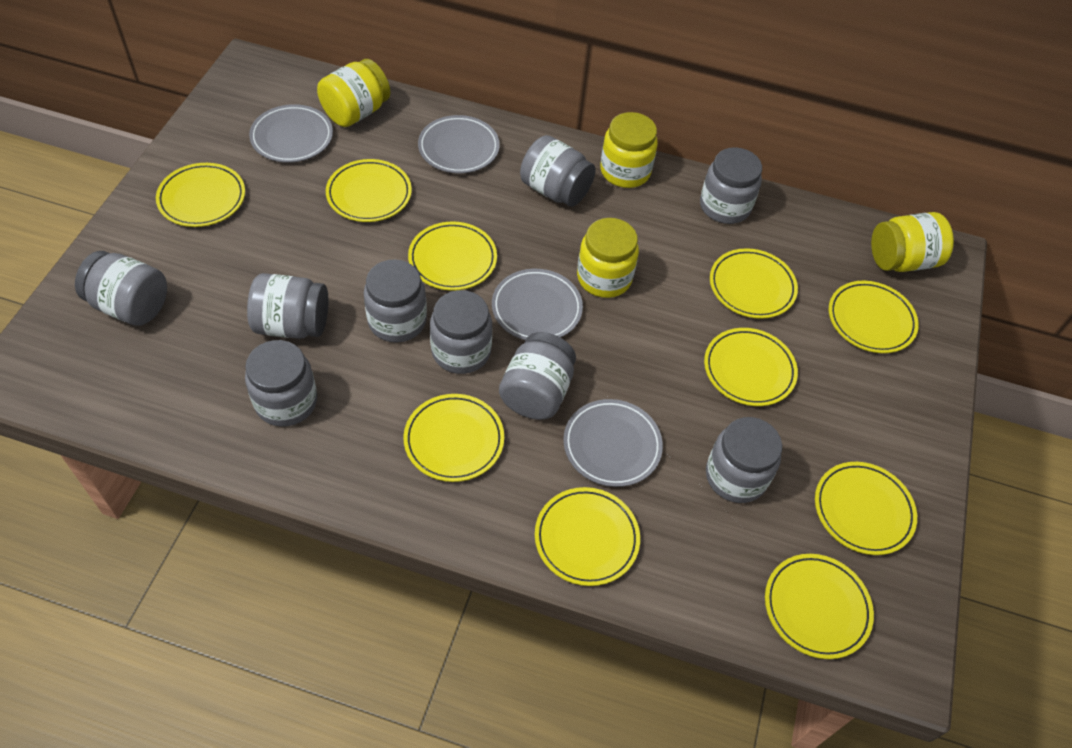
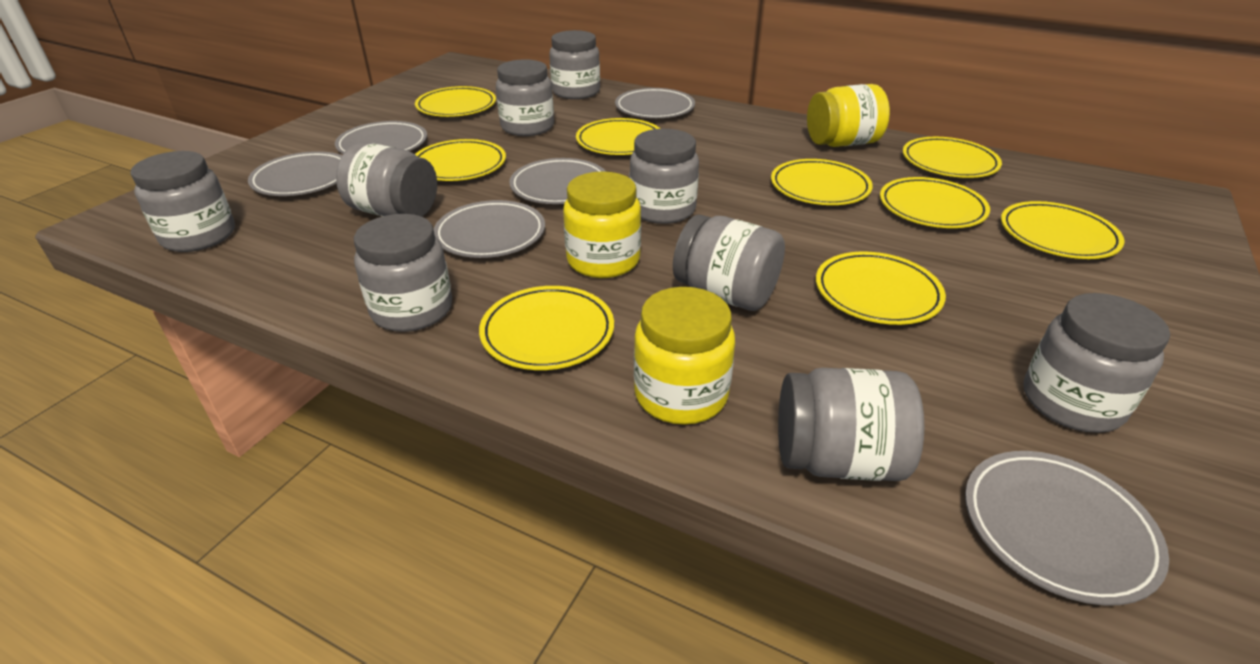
grey plate: 4 -> 6
yellow jar: 4 -> 3
yellow plate: 10 -> 9

